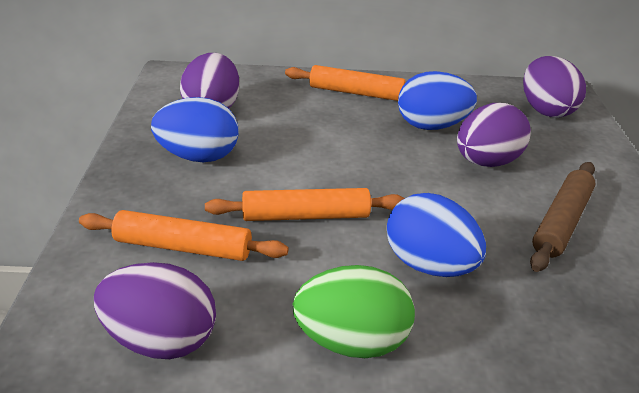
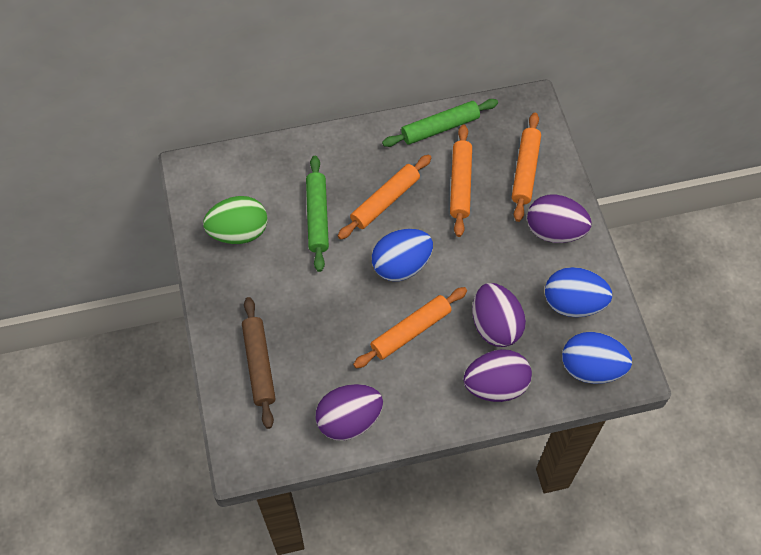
green rolling pin: 0 -> 2
orange rolling pin: 3 -> 4

